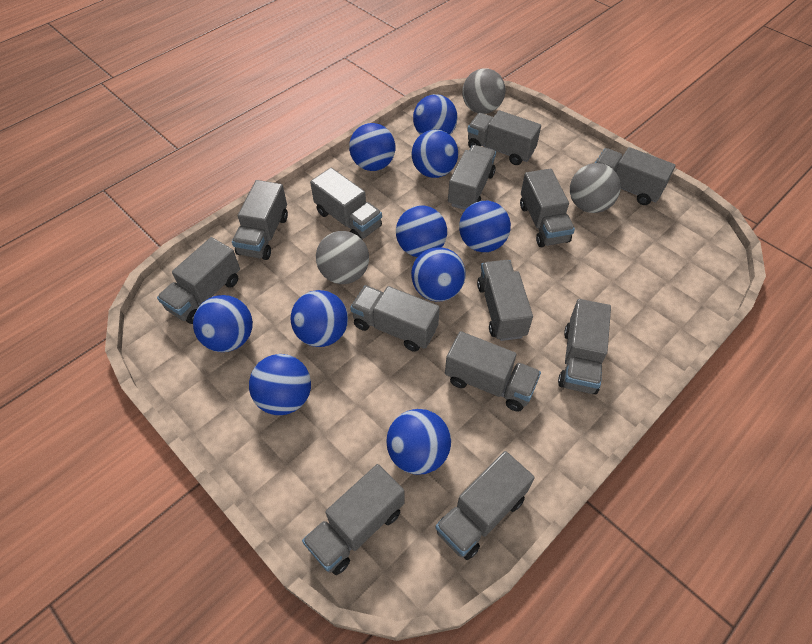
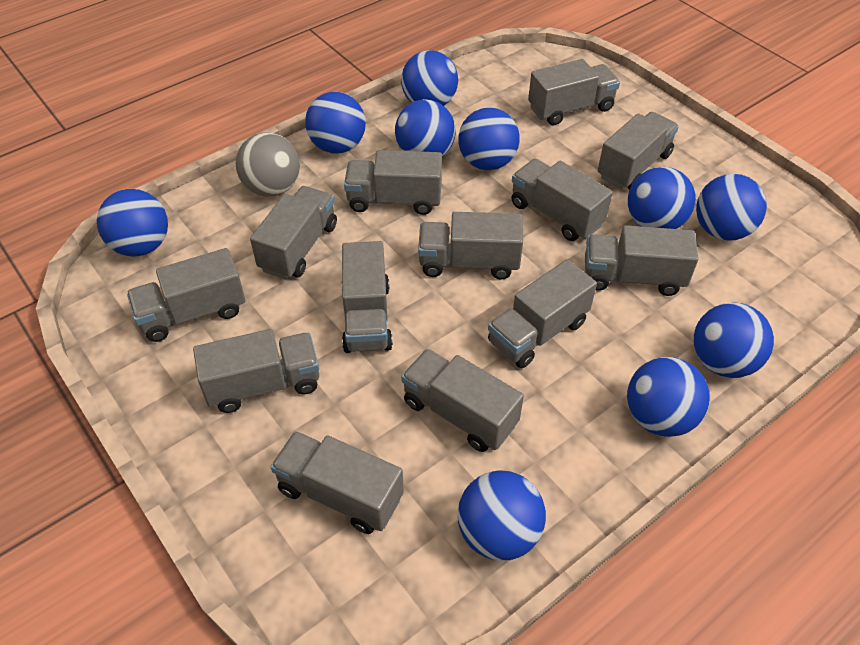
grey ball: 3 -> 1

